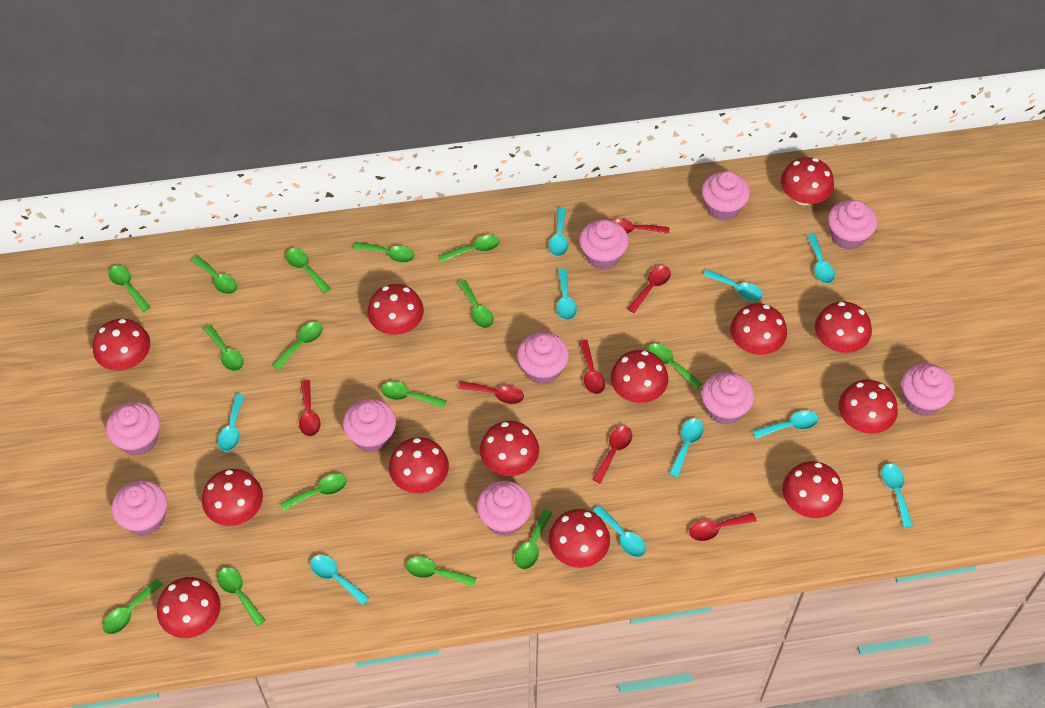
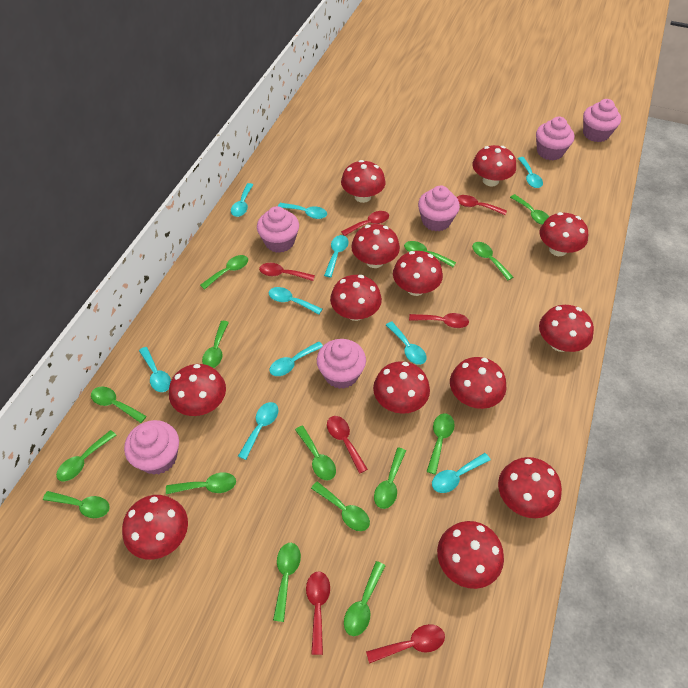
pink cupcake: 10 -> 6

